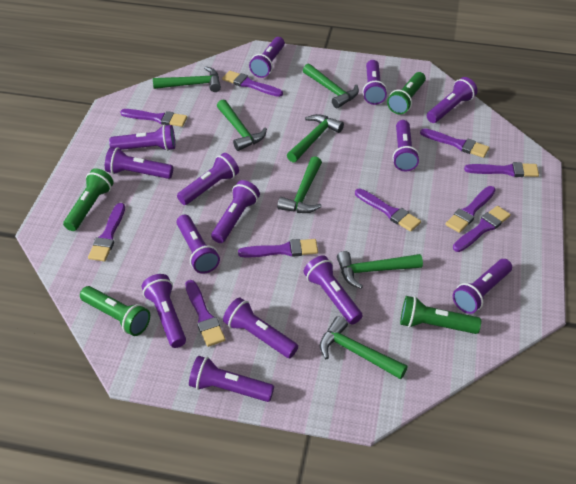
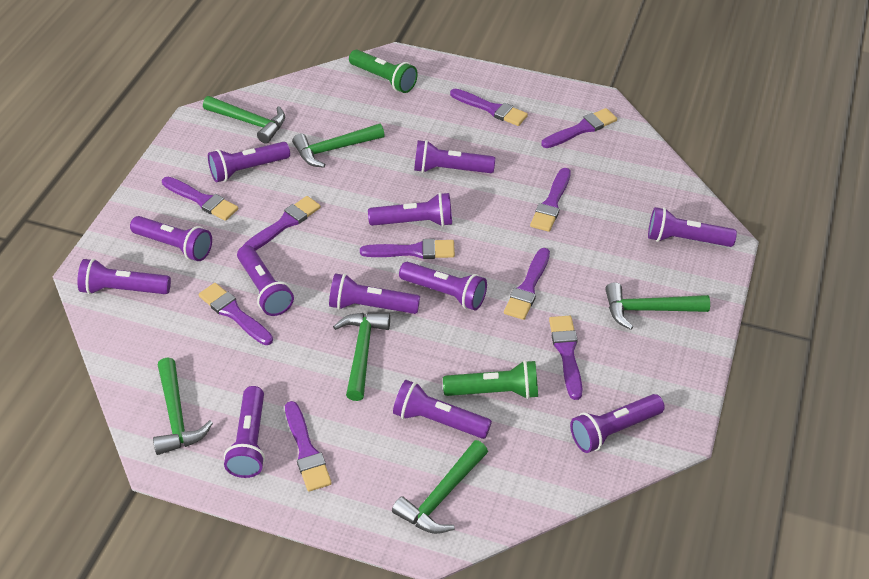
green flashlight: 4 -> 2
green hammer: 7 -> 6
purple flashlight: 14 -> 12

